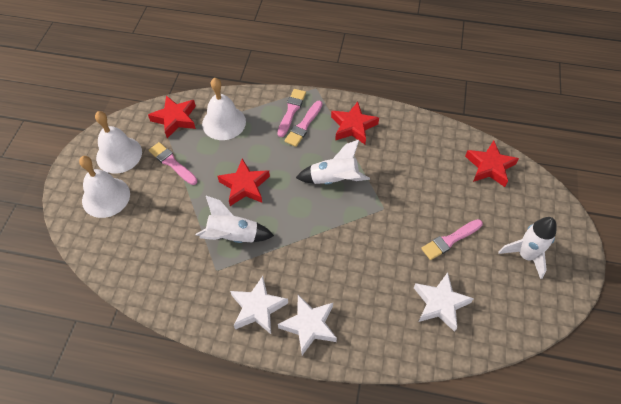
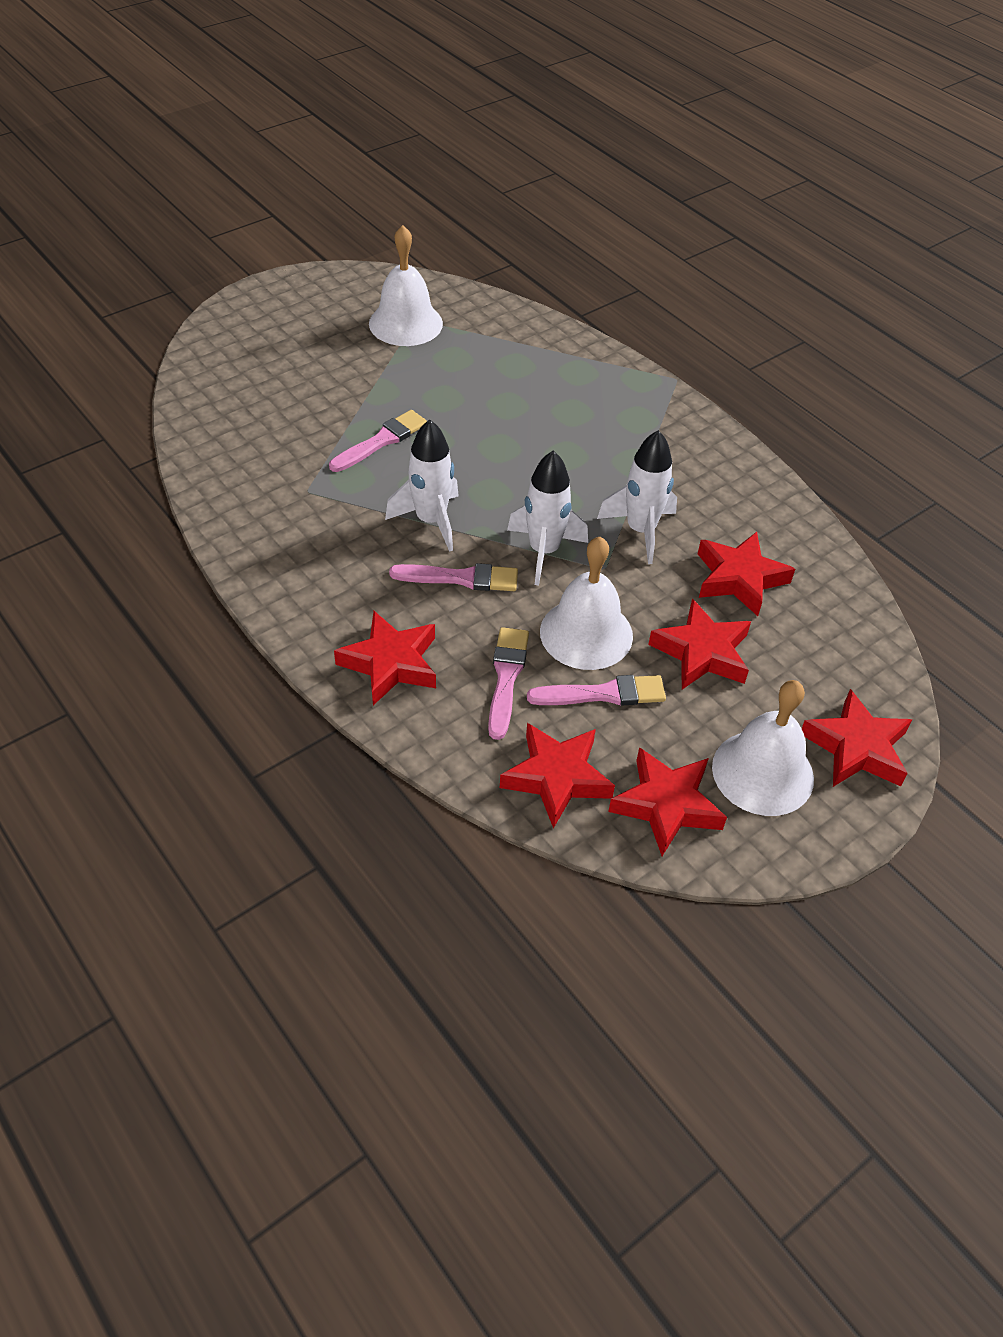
red star: 4 -> 6
white star: 3 -> 0

